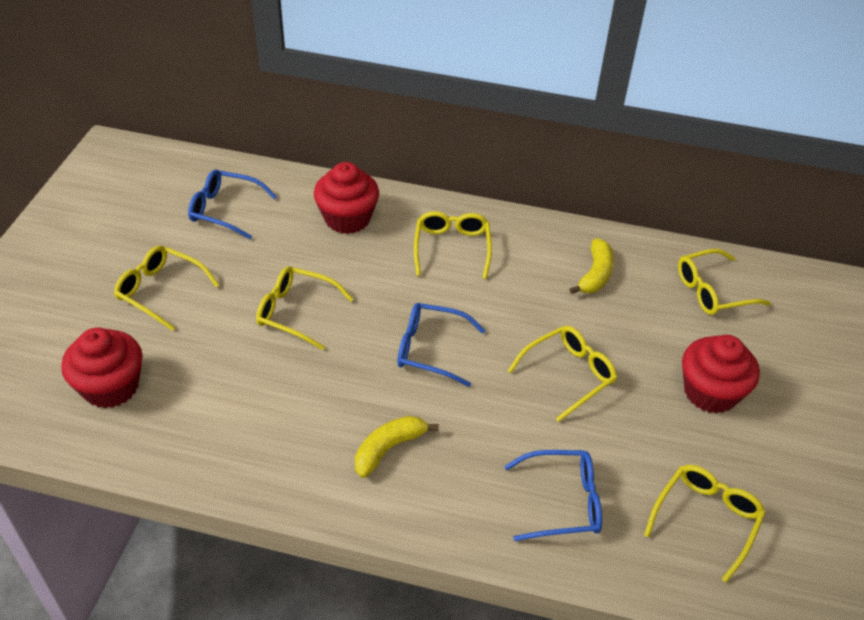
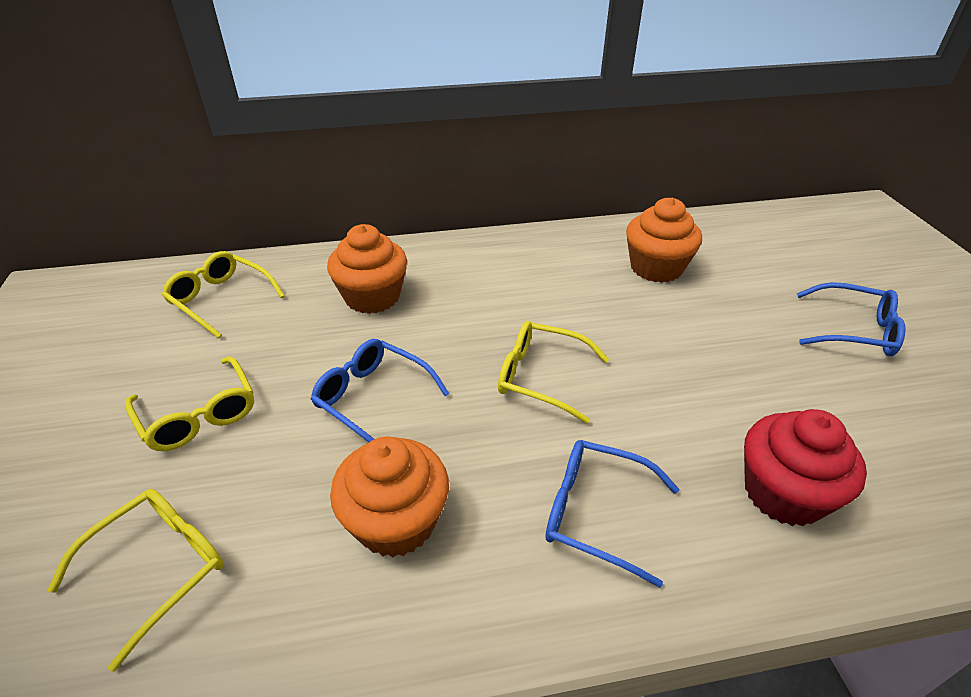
orange cupcake: 0 -> 3
red cupcake: 3 -> 1
yellow banana: 2 -> 0
yellow glasses: 6 -> 4

